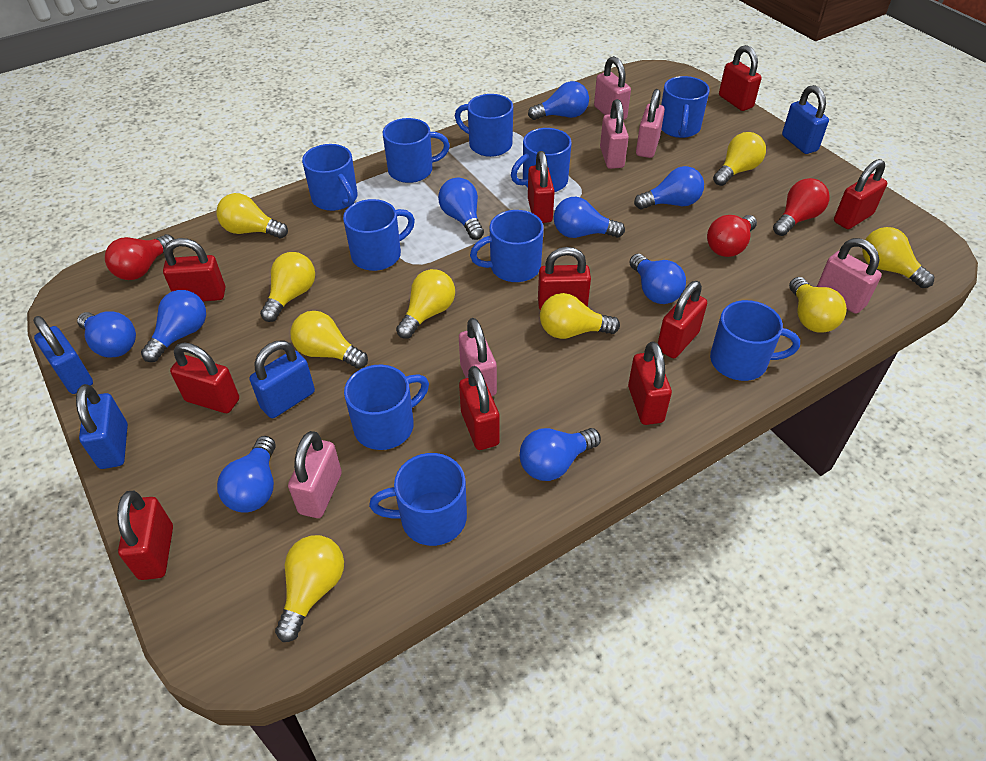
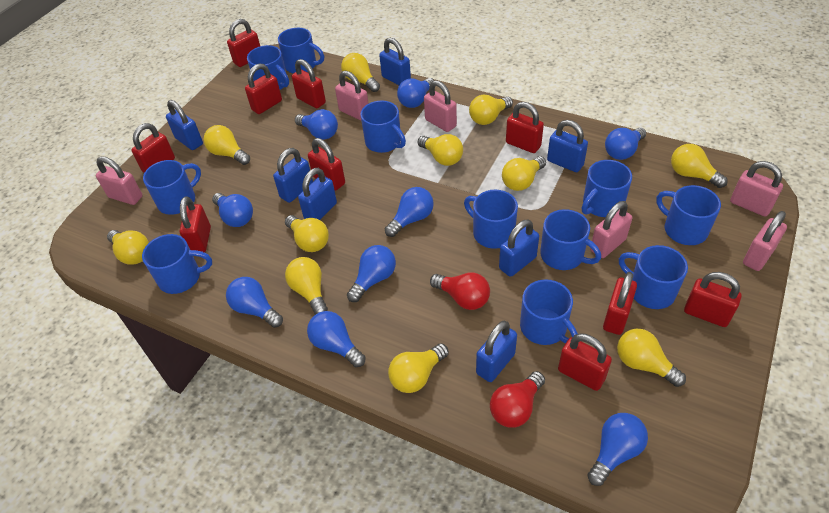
blue mug: 10 -> 11
blue padlock: 4 -> 7
red light bulb: 3 -> 2
yellow light bulb: 9 -> 11

